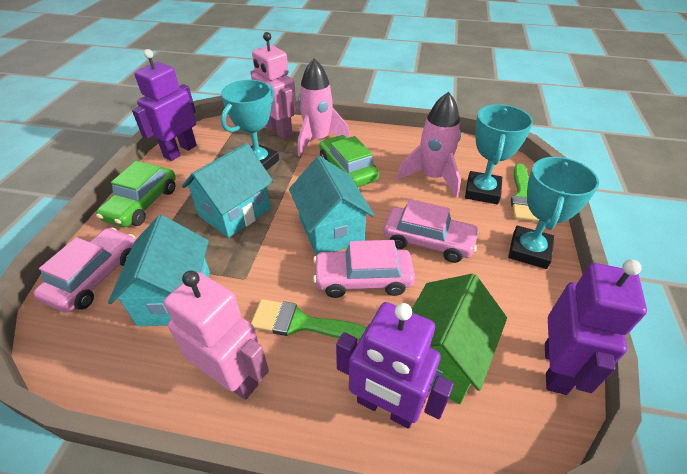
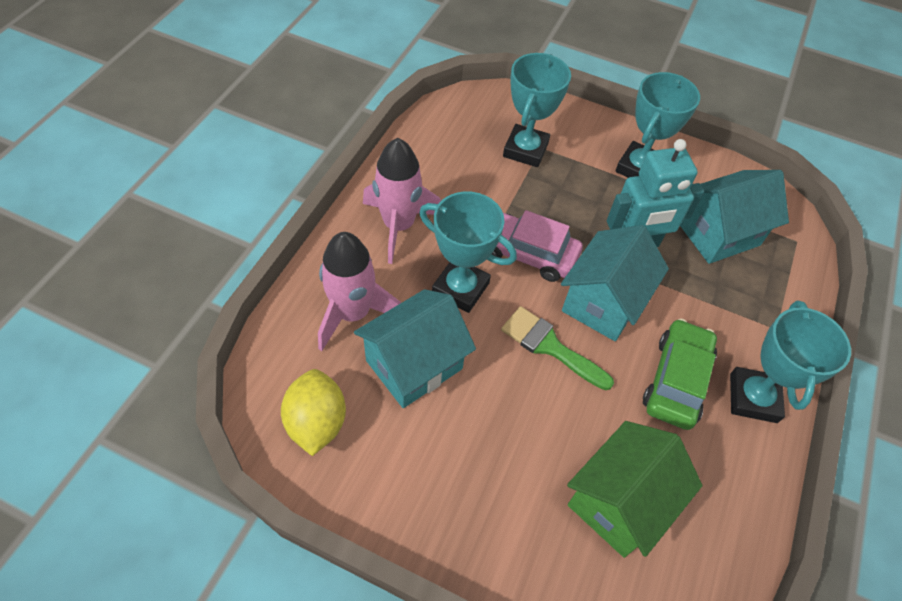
green brush: 2 -> 1
green car: 2 -> 1
pink car: 3 -> 1
pink robot: 2 -> 0
purple robot: 3 -> 0
turquoise robot: 0 -> 1
turquoise trophy: 3 -> 4
yellow lemon: 0 -> 1

